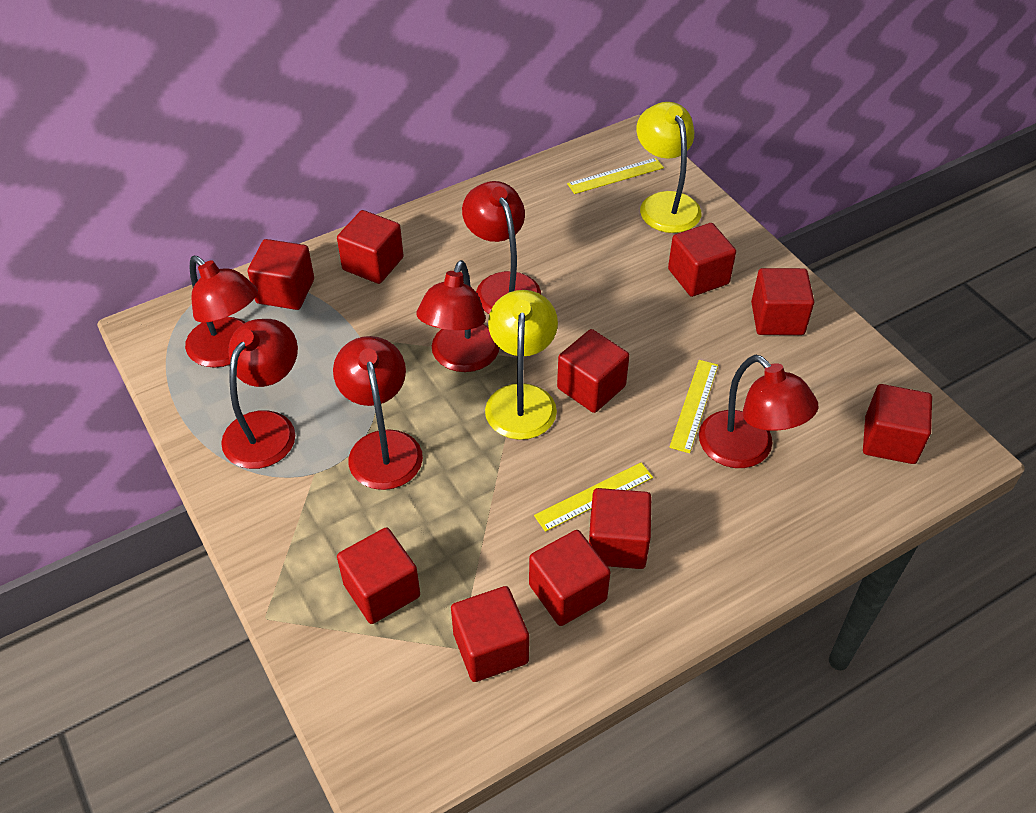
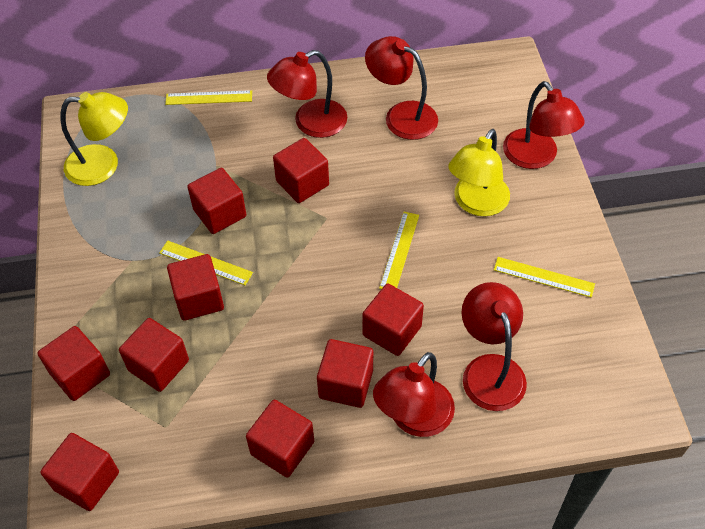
red cube: 10 -> 9
red lamp: 6 -> 5
yellow ruler: 3 -> 4

